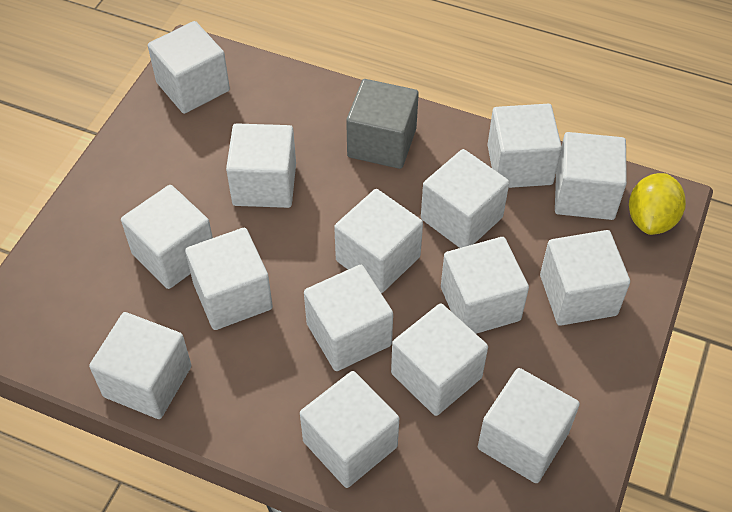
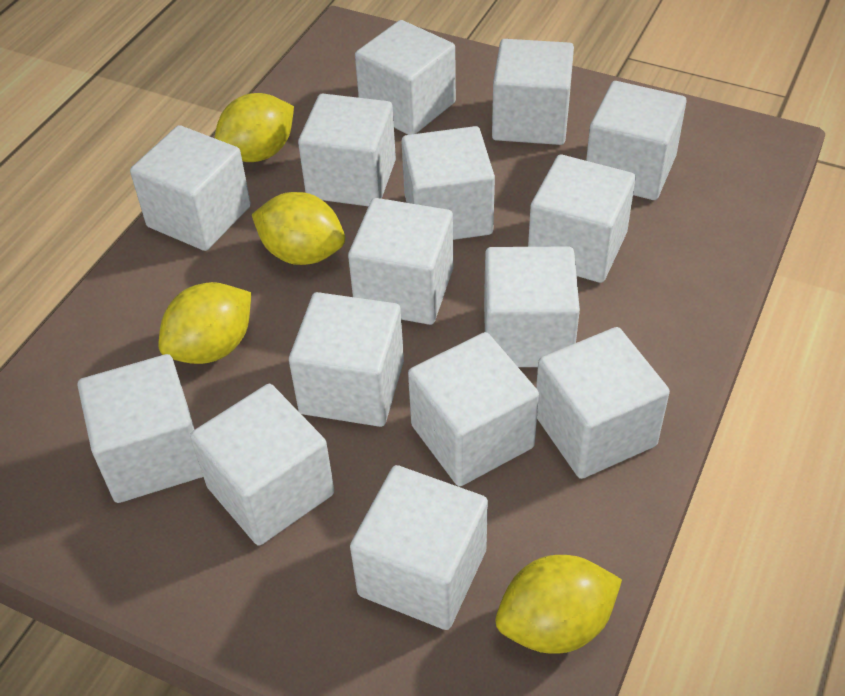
grey cube: 1 -> 0
yellow lemon: 1 -> 4

